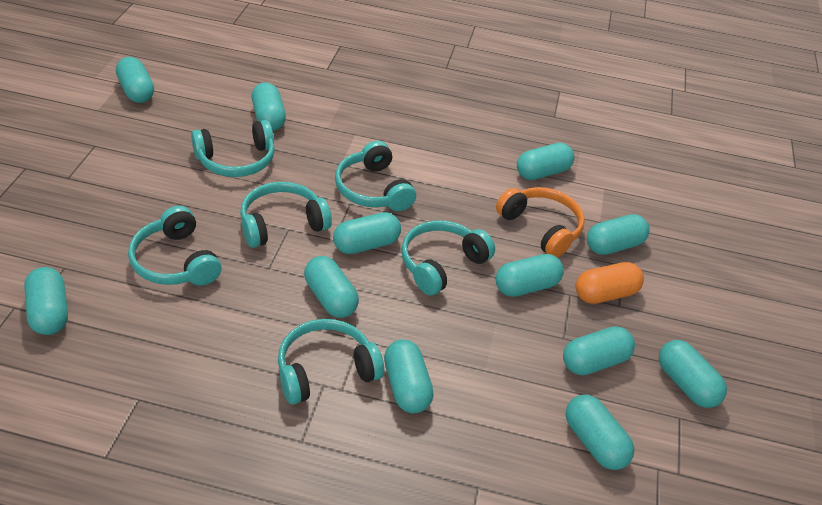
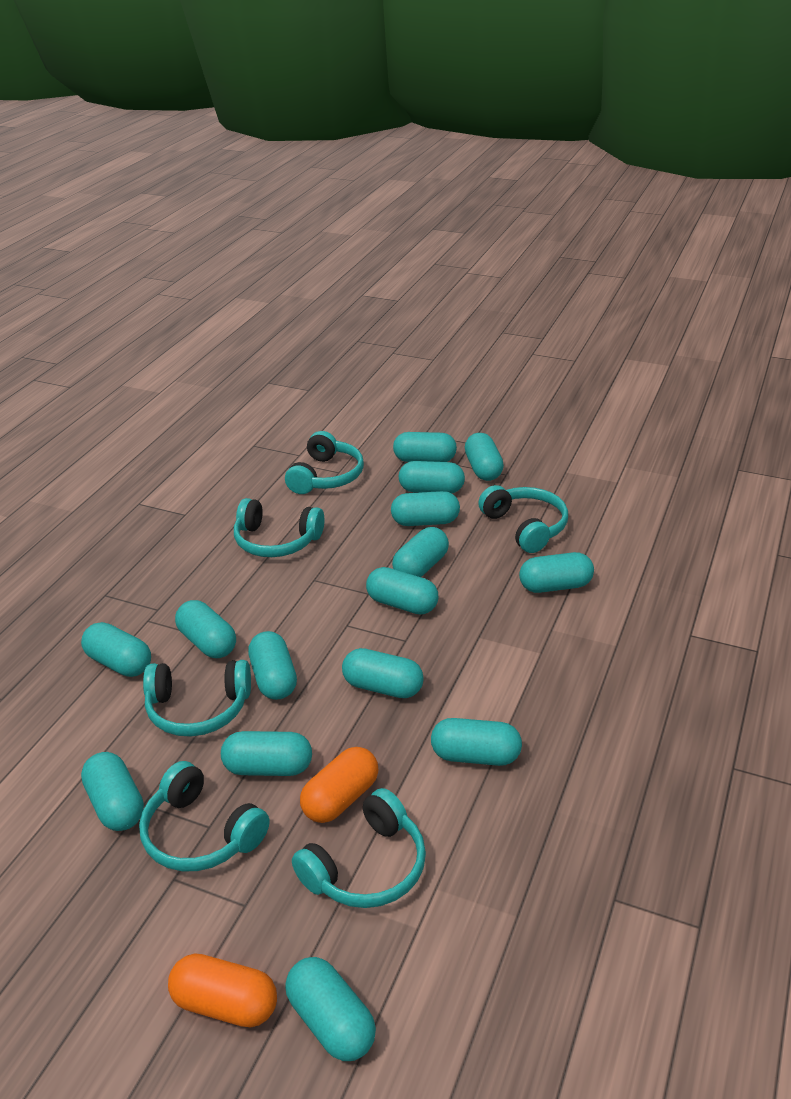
orange capsule: 1 -> 2
orange headphones: 1 -> 0
turquoise capsule: 12 -> 15

